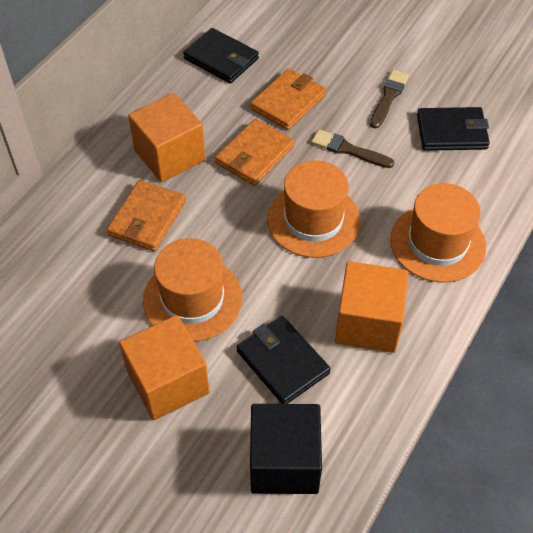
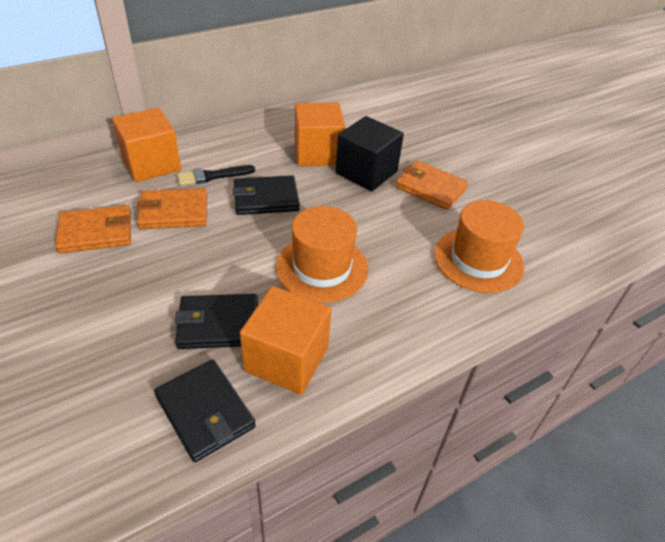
black brush: 0 -> 1
brown brush: 2 -> 0
orange hat: 3 -> 2

